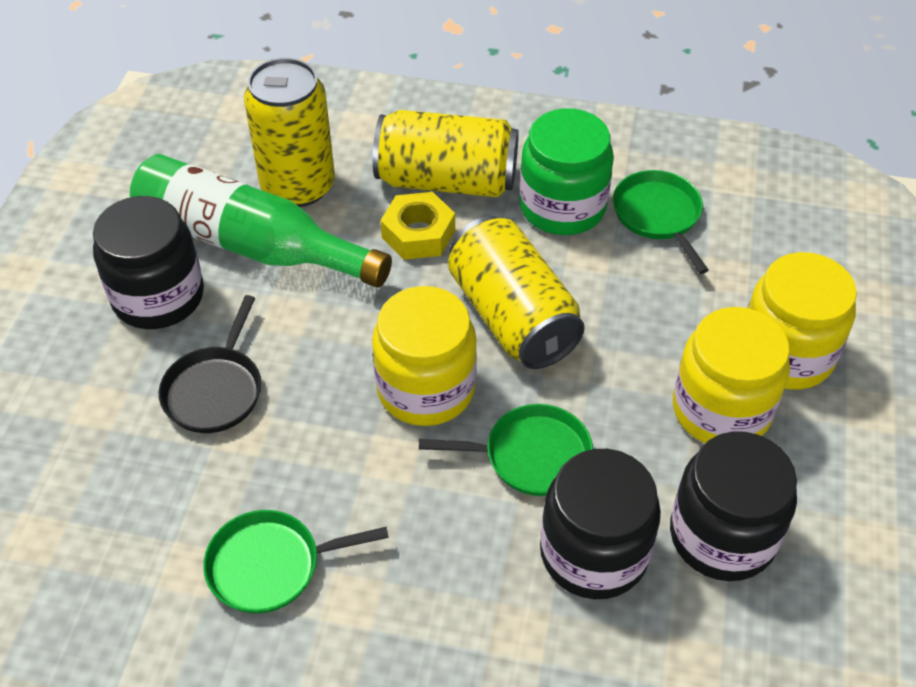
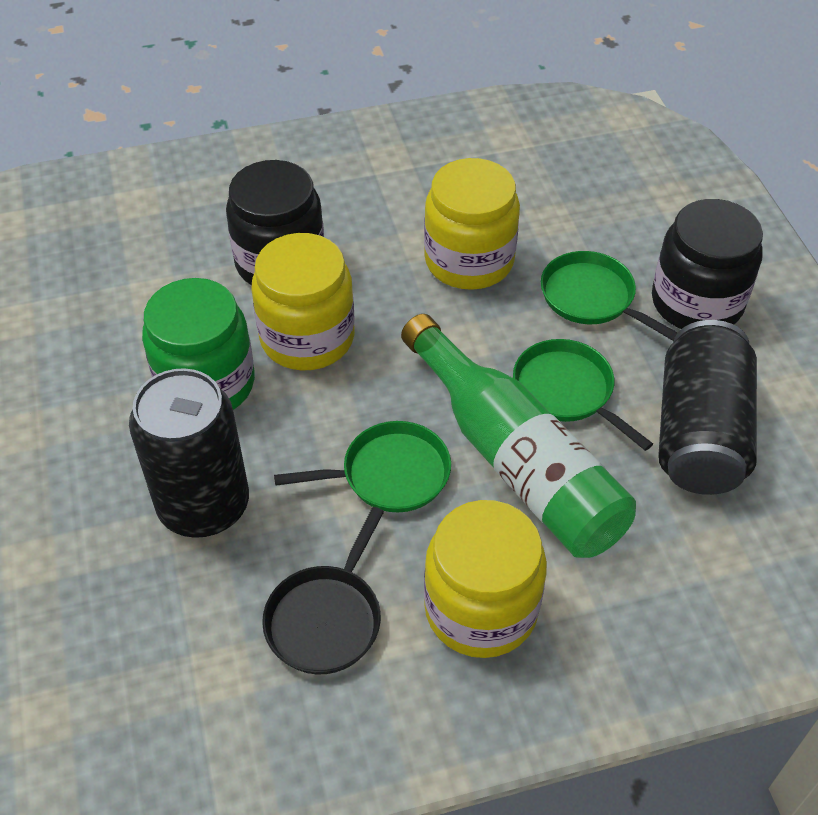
black can: 0 -> 2
black jar: 3 -> 2
yellow can: 3 -> 0
yellow nut: 1 -> 0

